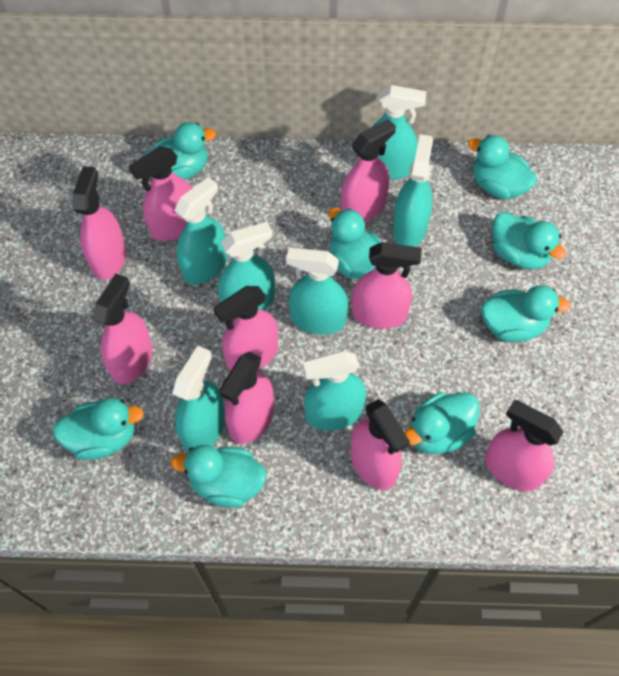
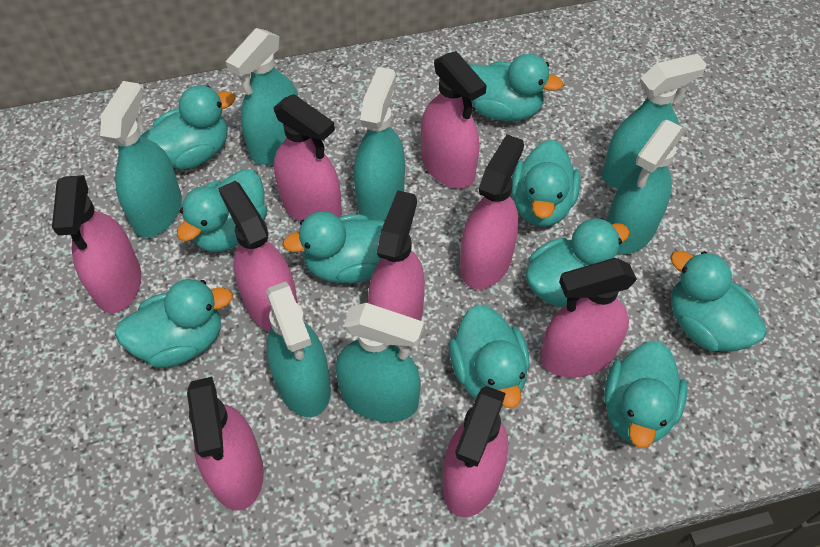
turquoise duck: 8 -> 10

